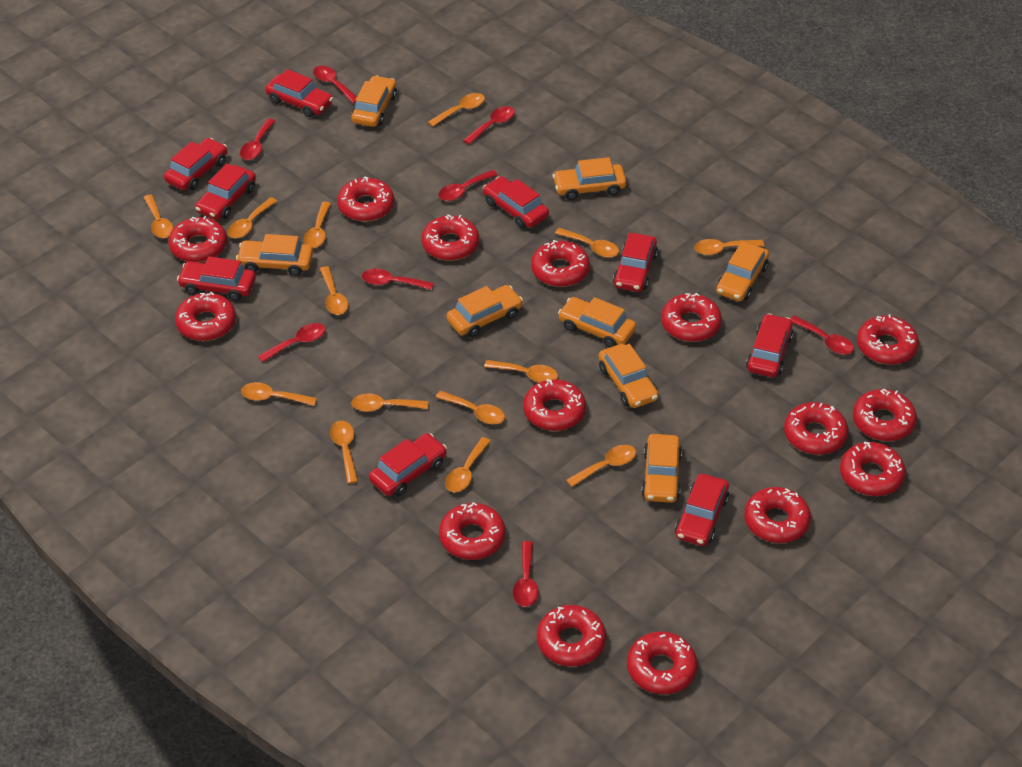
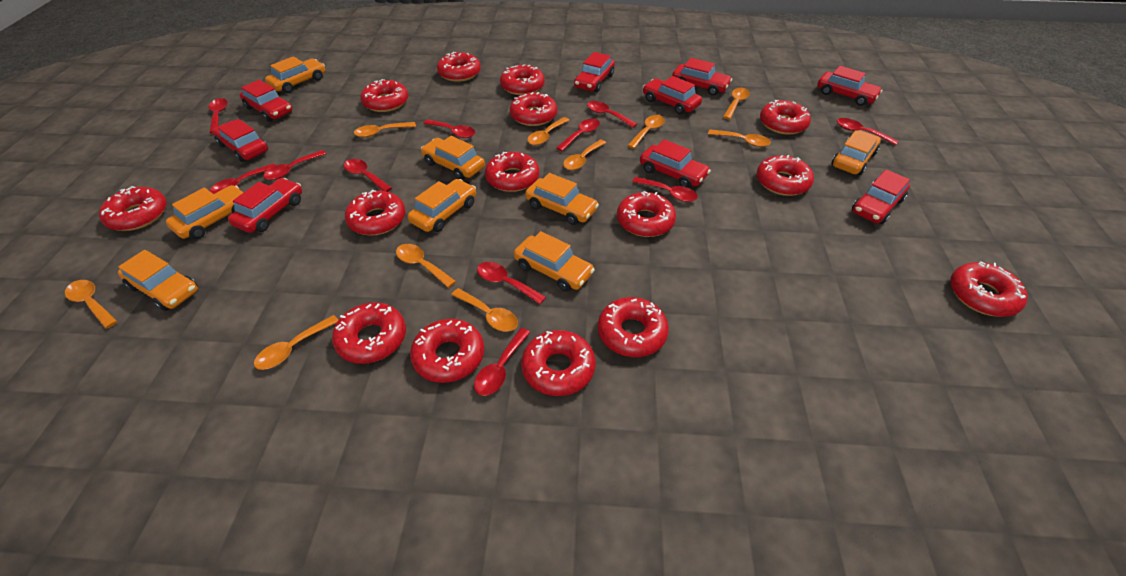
orange spoon: 14 -> 10
red spoon: 8 -> 11

